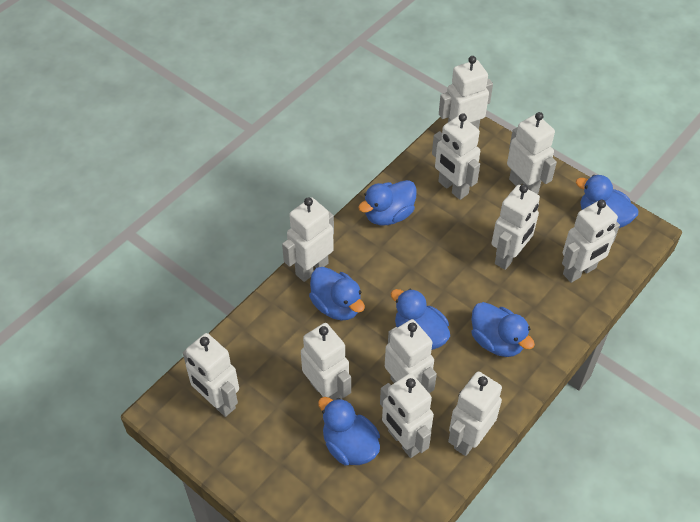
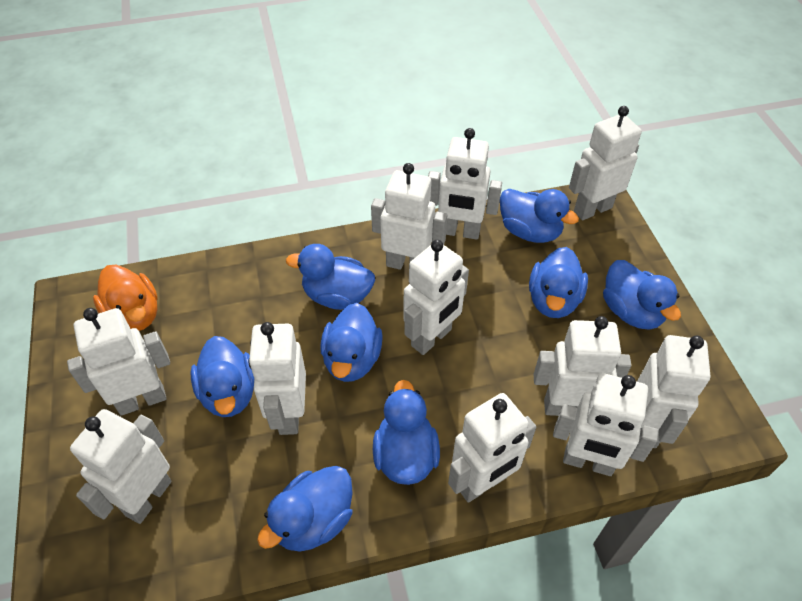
blue duck: 6 -> 8
orange duck: 0 -> 1

